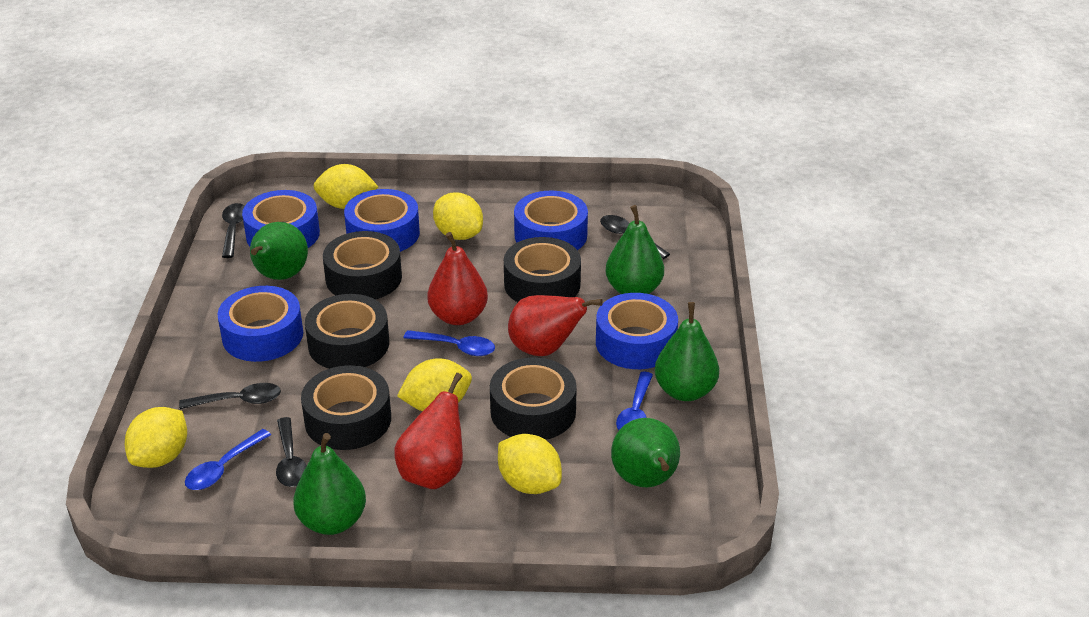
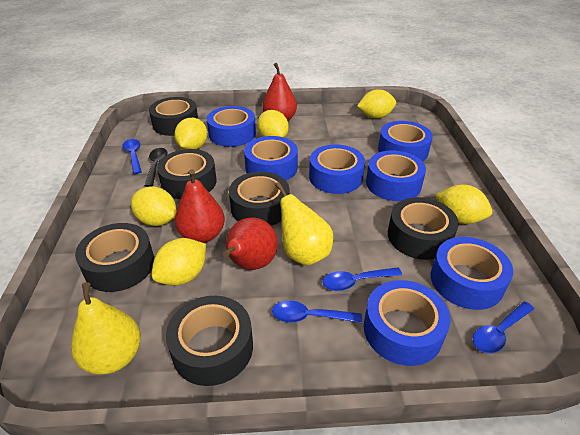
black spoon: 4 -> 1
black tape: 5 -> 6
blue spoon: 3 -> 4
blue tape: 5 -> 7
green pear: 5 -> 0
yellow lemon: 5 -> 6
yellow pear: 0 -> 2

